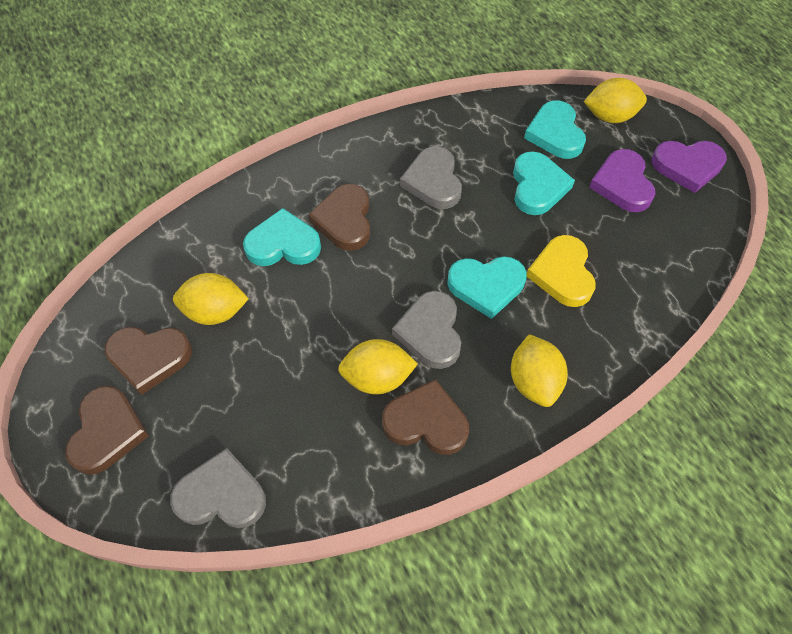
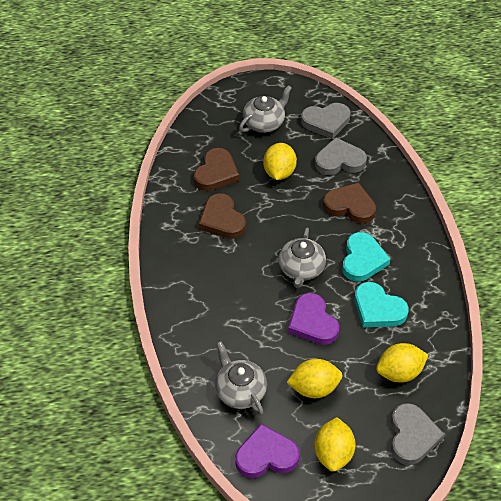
brown heart: 4 -> 3
grey teapot: 0 -> 3
turquoise heart: 4 -> 2
yellow heart: 1 -> 0

